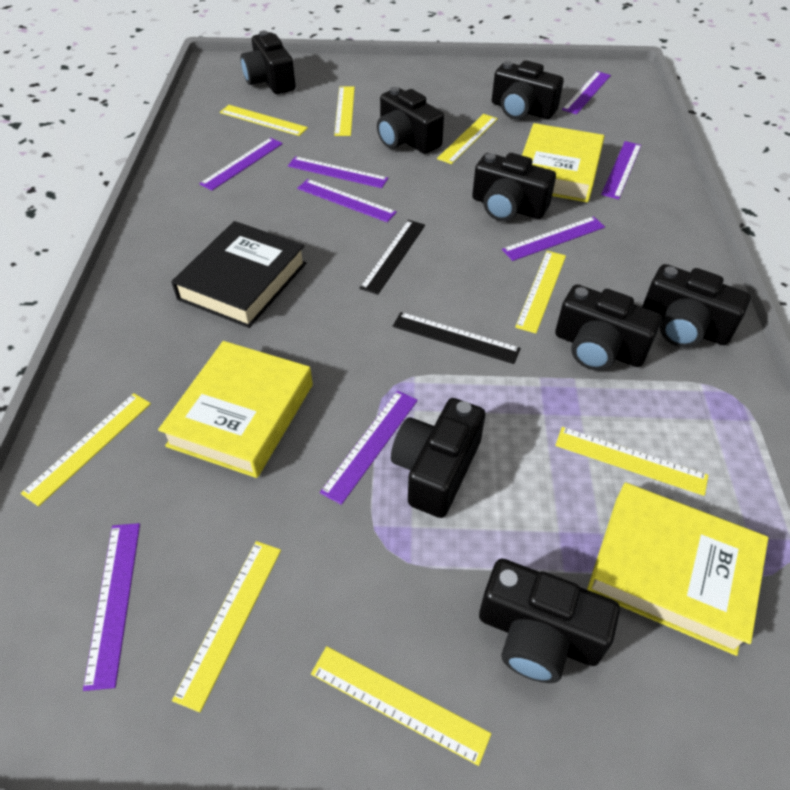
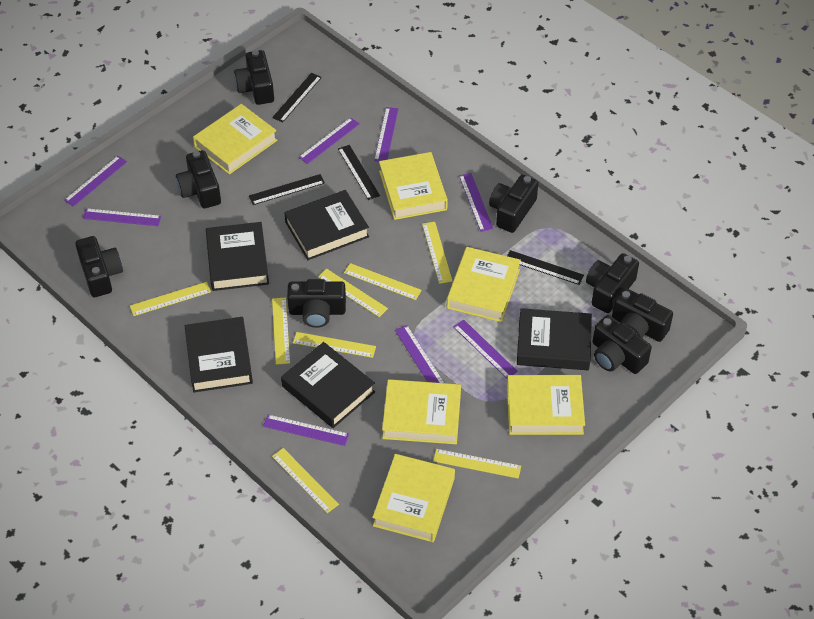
black book: 1 -> 5
black ruler: 2 -> 4
yellow book: 3 -> 6

